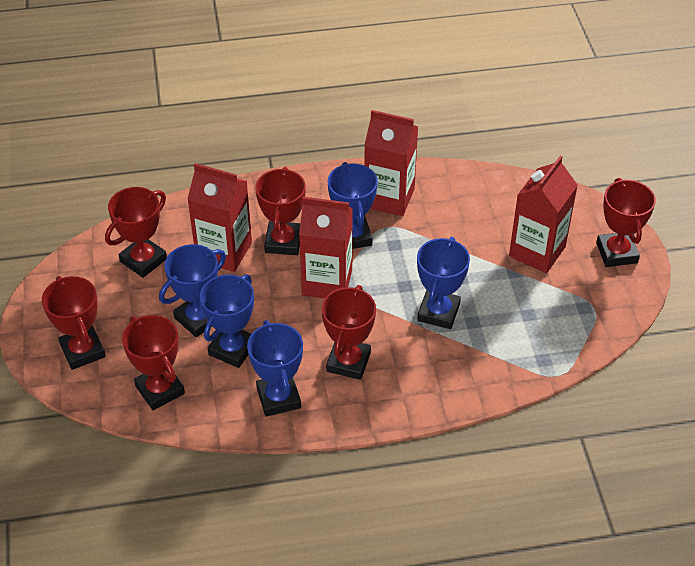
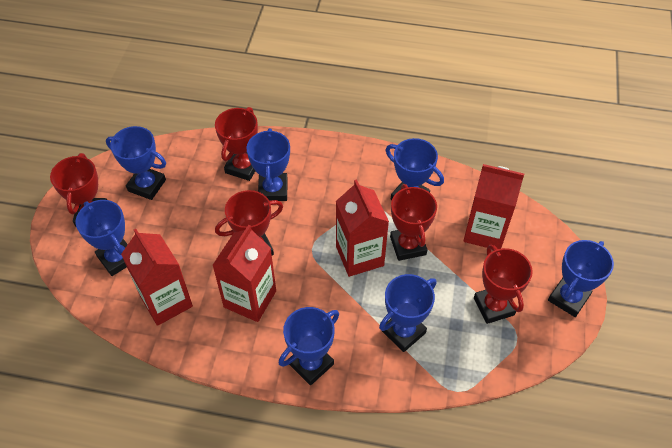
blue trophy: 5 -> 7
red trophy: 6 -> 5

